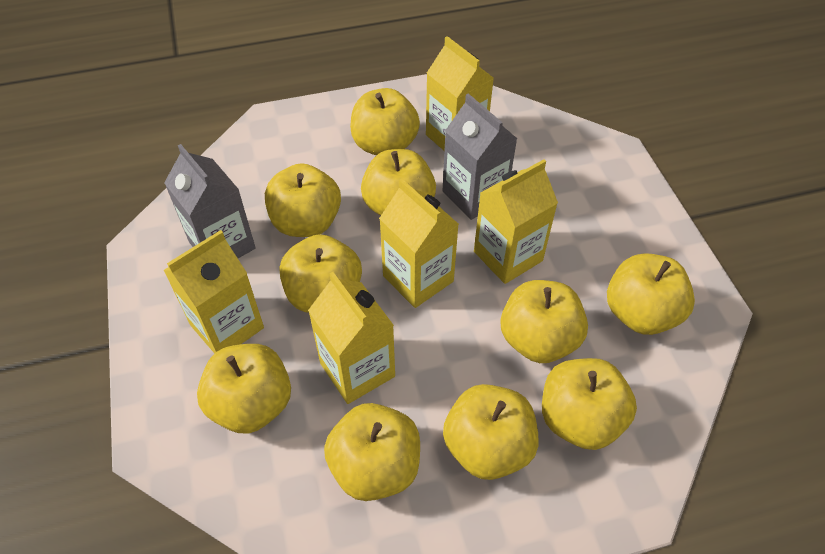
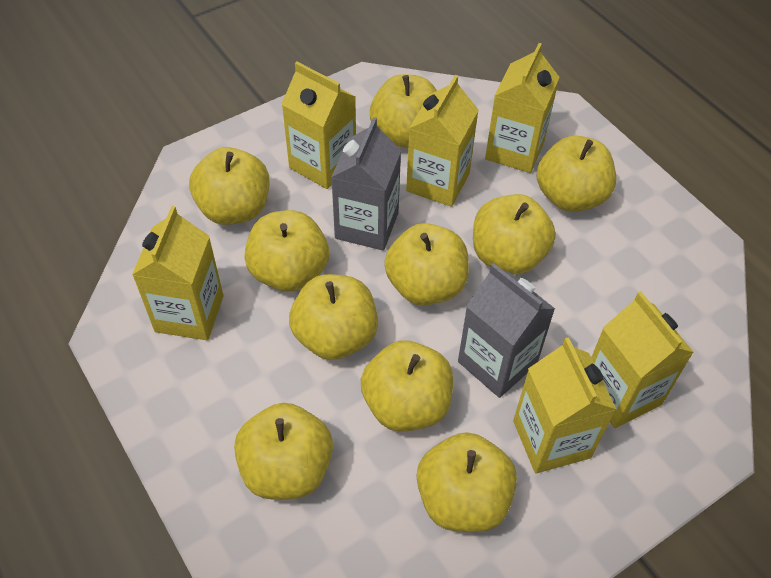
yellow carton: 5 -> 6

